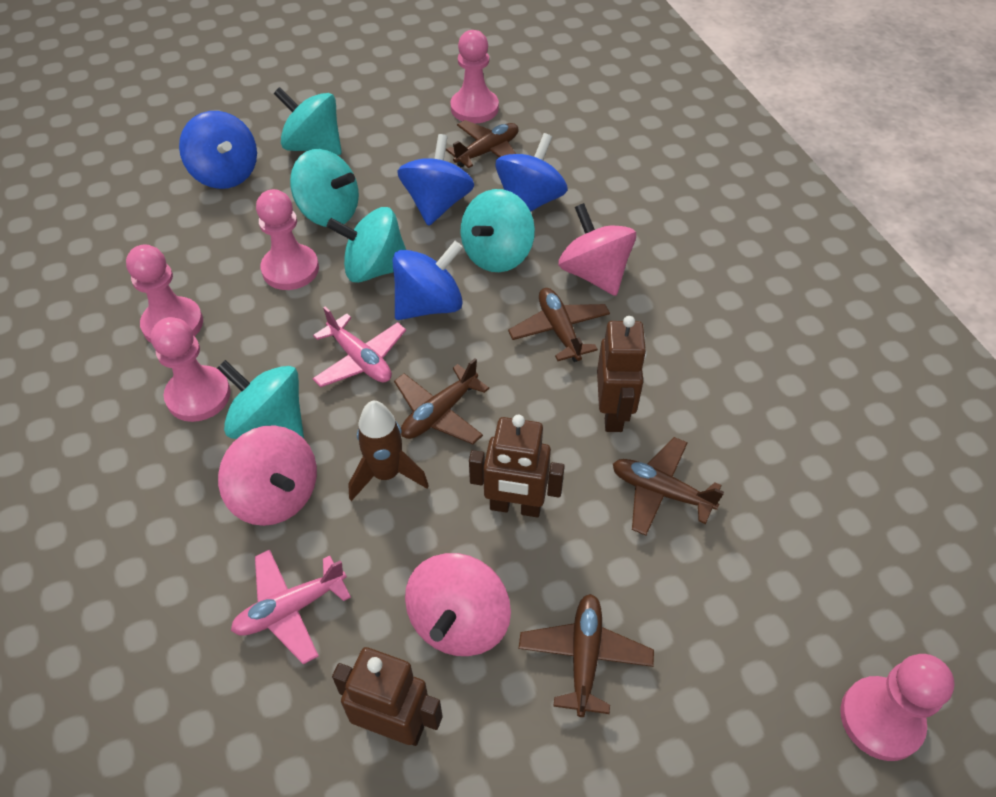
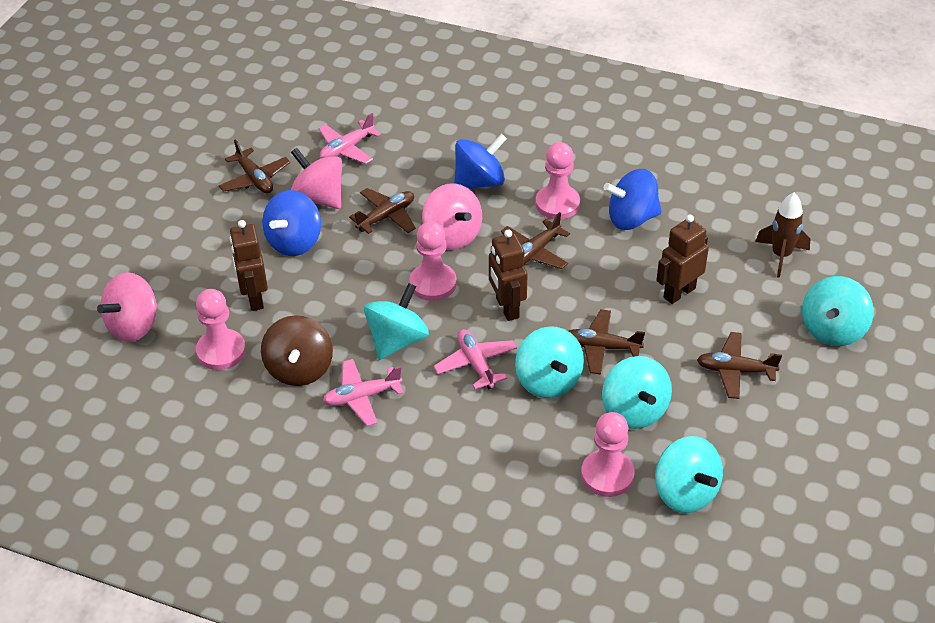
blue spinning top: 4 -> 3
brown spinning top: 0 -> 1
pink pawn: 5 -> 4
pink plane: 2 -> 3

